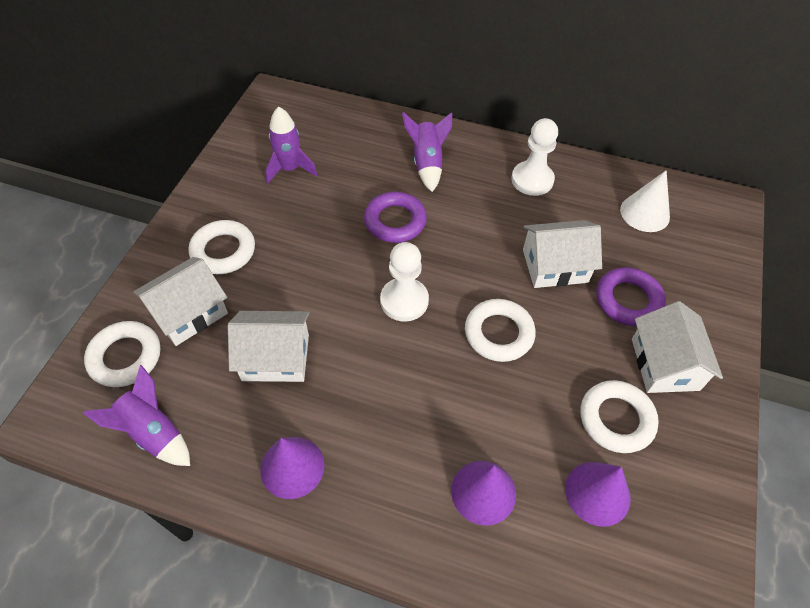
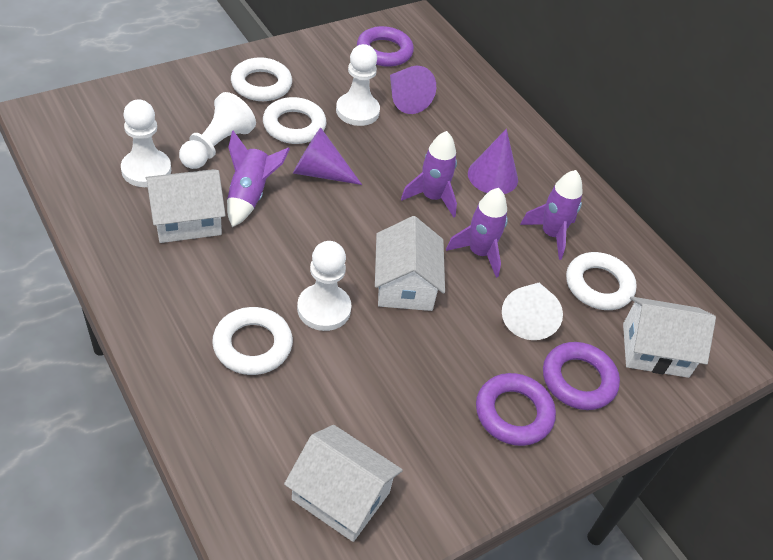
purple ring: 2 -> 3
purple rocket: 3 -> 4
white pawn: 2 -> 4

